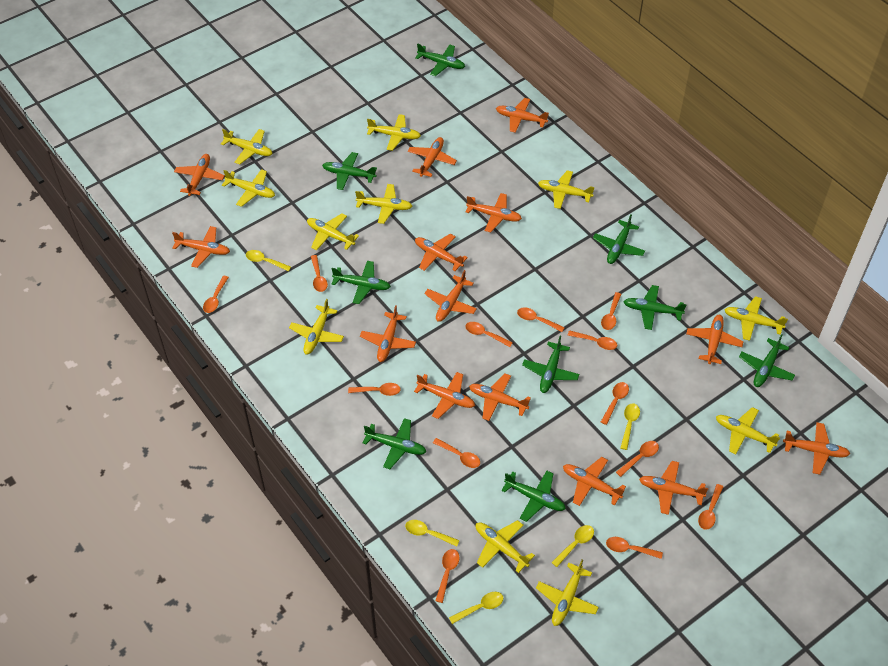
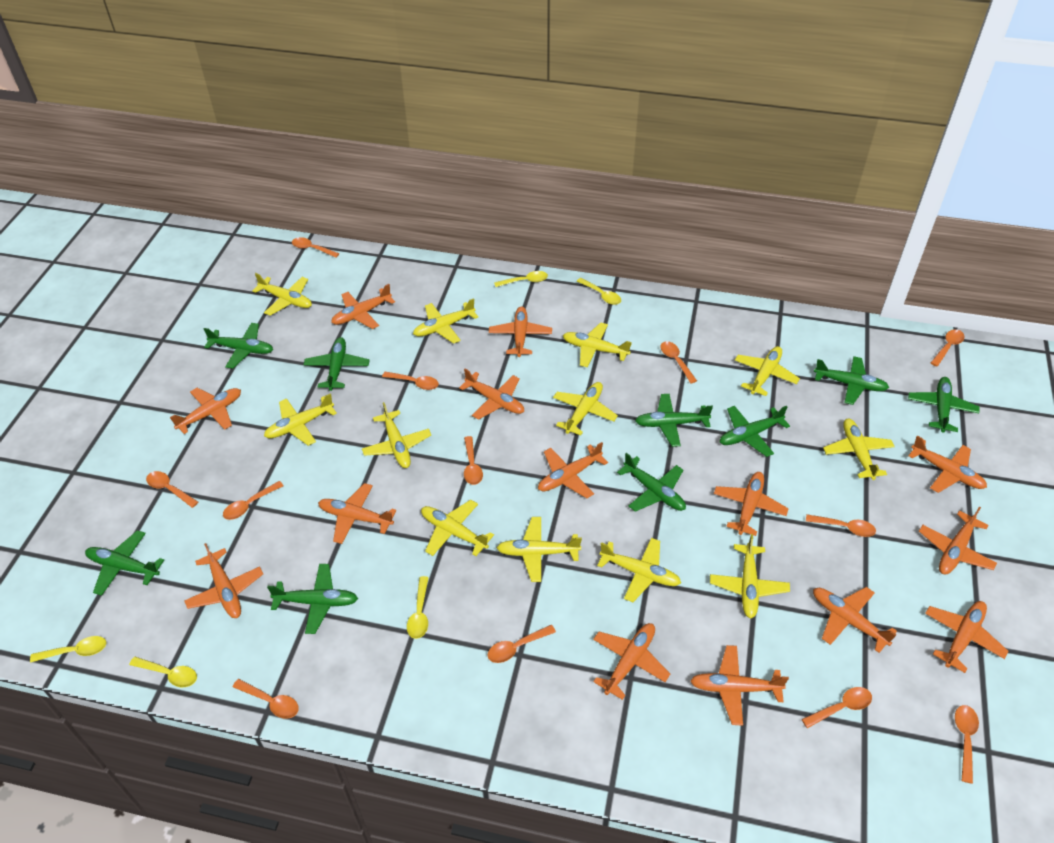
orange spoon: 13 -> 12
yellow plane: 11 -> 12

